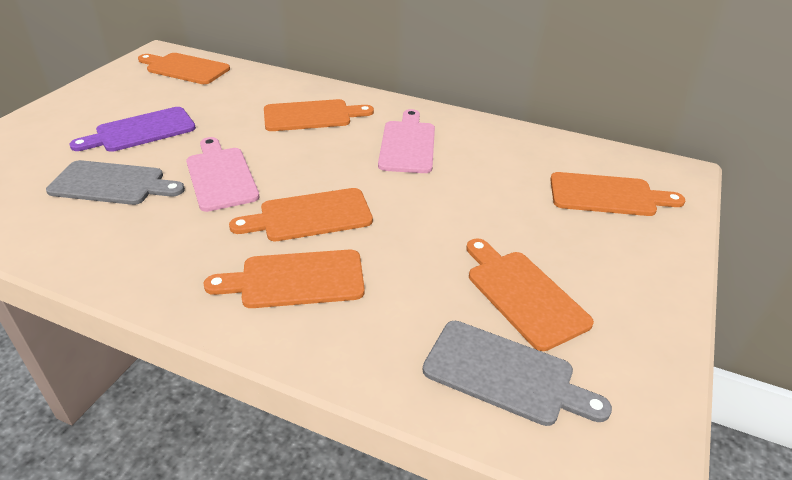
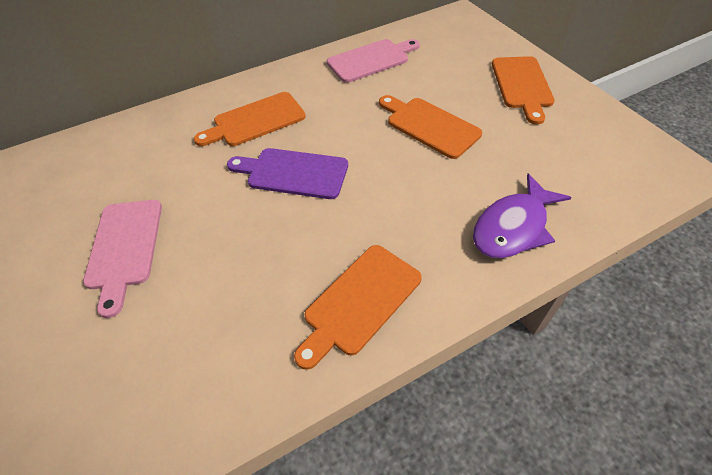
grey cutting board: 2 -> 0
orange cutting board: 6 -> 4
purple fish: 0 -> 1

